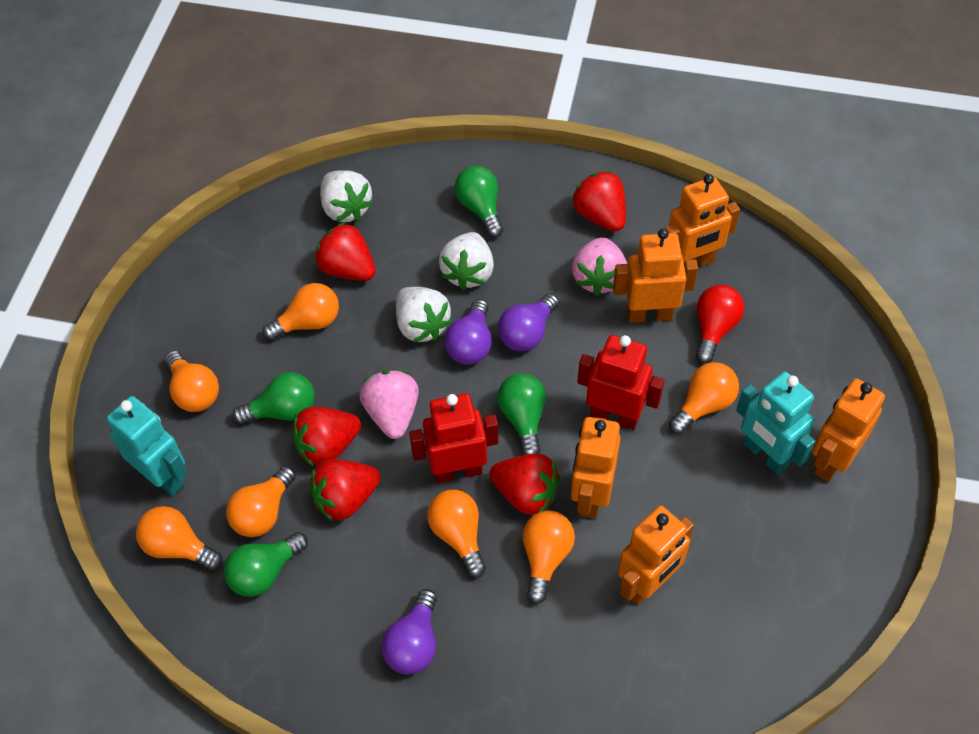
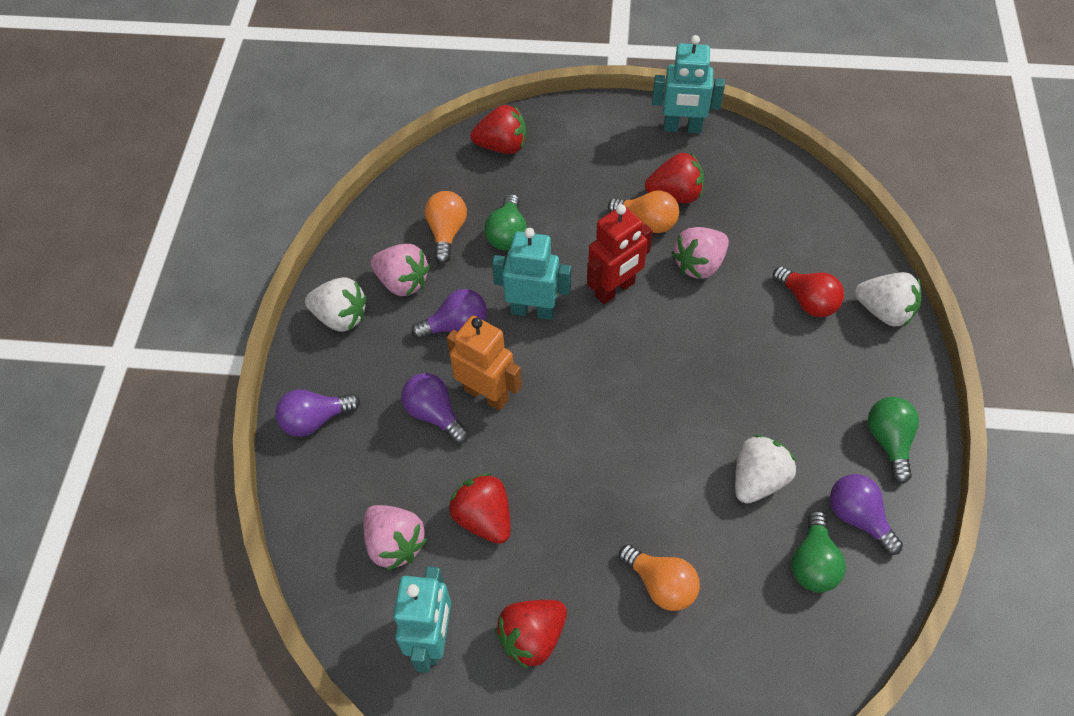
green light bulb: 4 -> 3
orange light bulb: 7 -> 3
orange robot: 5 -> 1
pink strawberry: 2 -> 3
purple light bulb: 3 -> 4
red robot: 2 -> 1
red strawberry: 5 -> 4
turquoise robot: 2 -> 3

